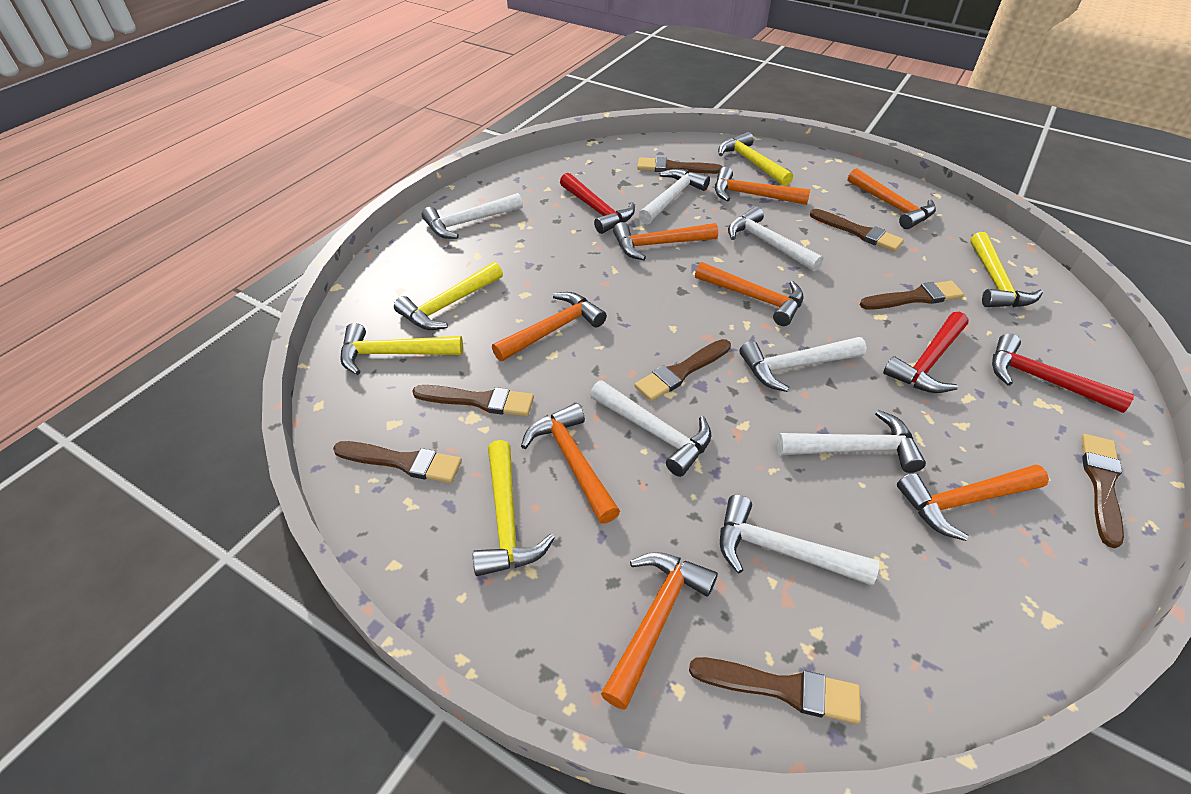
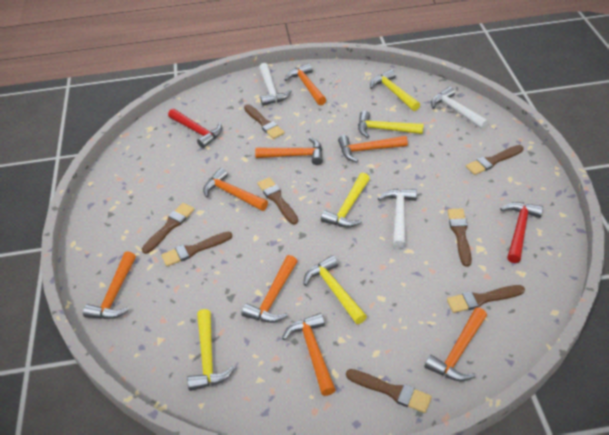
red hammer: 3 -> 2
white hammer: 7 -> 3

